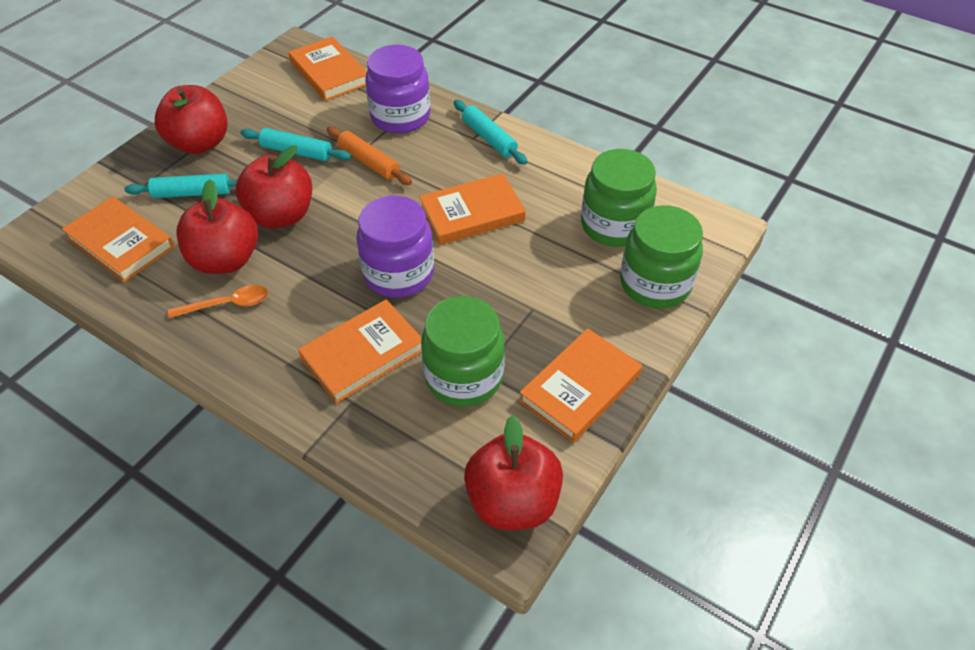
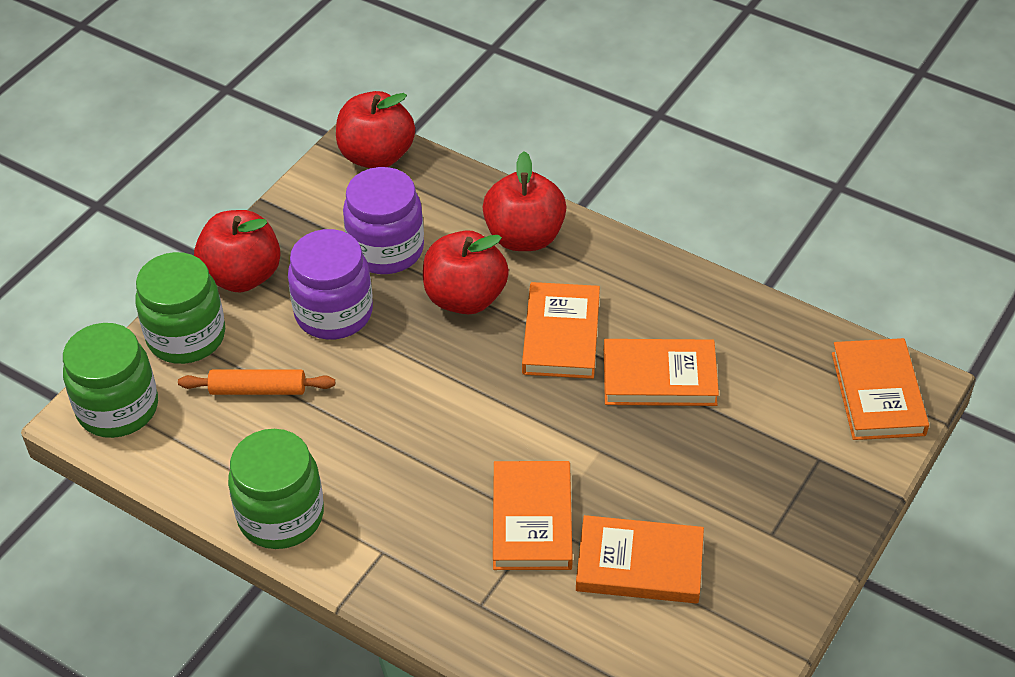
orange spoon: 1 -> 0
turquoise rolling pin: 3 -> 0

